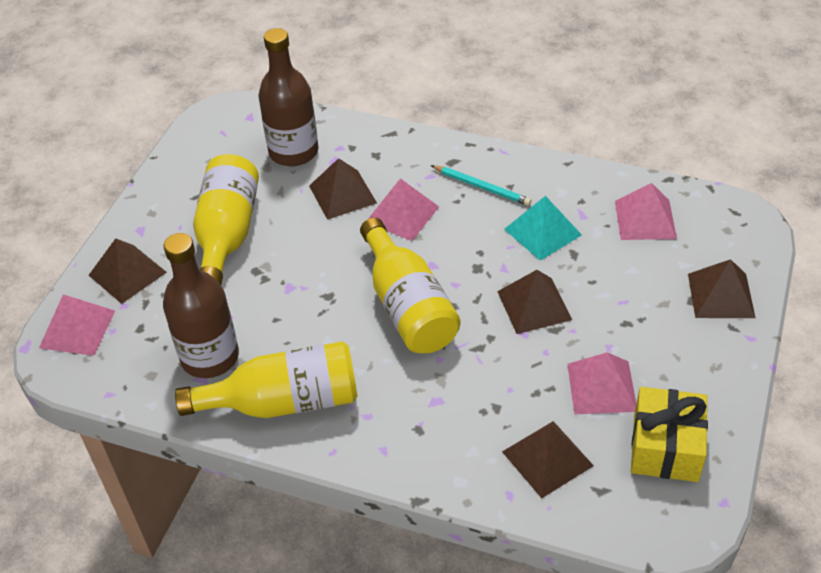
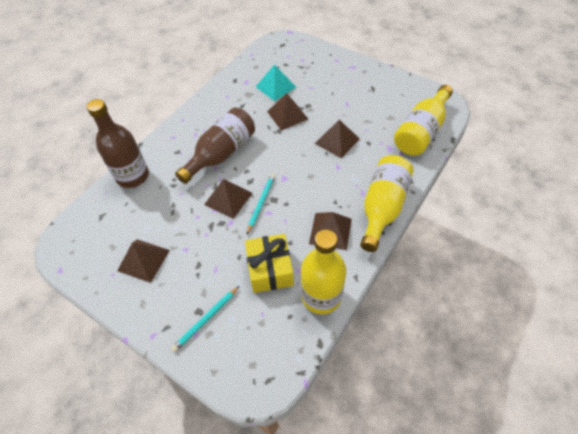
pink pyramid: 4 -> 0
turquoise pencil: 1 -> 2

